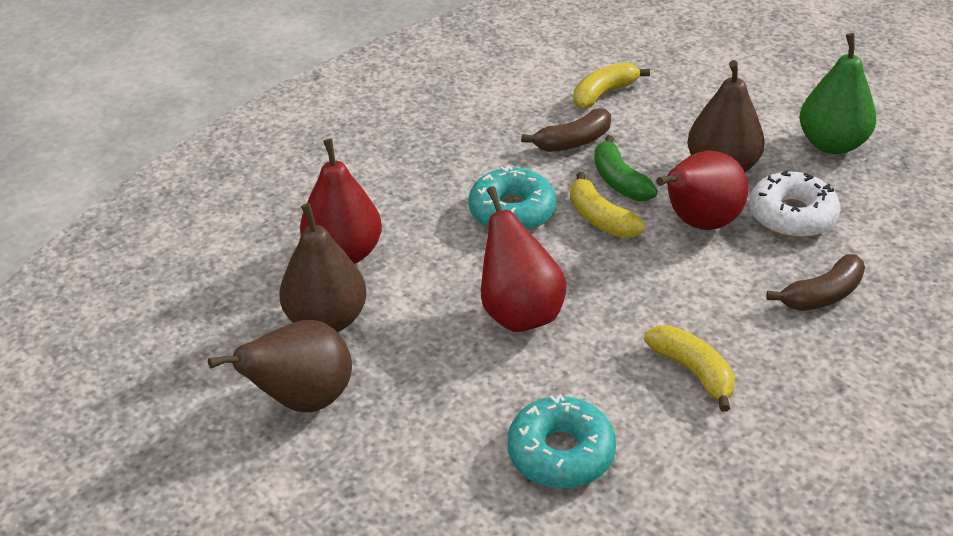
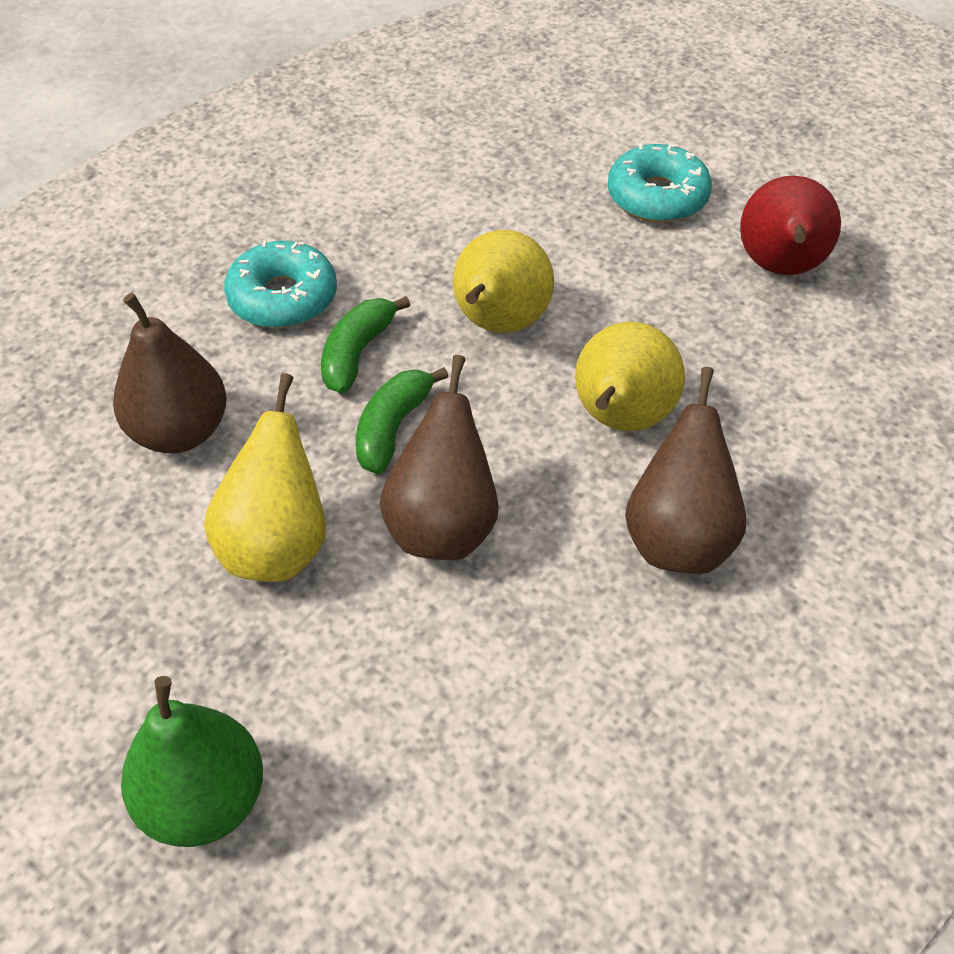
brown banana: 2 -> 0
green banana: 1 -> 2
red pear: 3 -> 1
white donut: 1 -> 0
yellow banana: 3 -> 0
yellow pear: 0 -> 3

